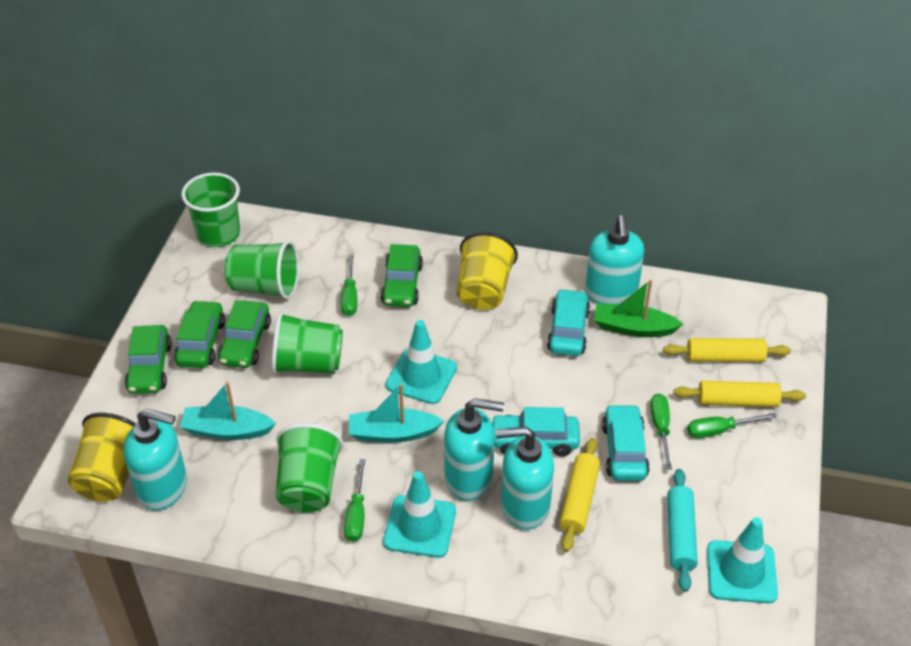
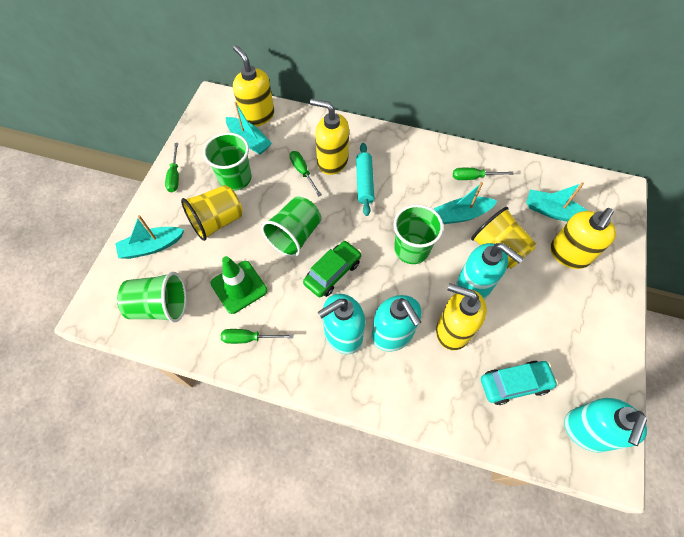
green boat: 1 -> 0
green car: 4 -> 1
green traffic cone: 0 -> 1
turquoise boat: 2 -> 4
turquoise car: 3 -> 1
turquoise traffic cone: 3 -> 0
yellow rolling pin: 3 -> 0
yellow soap dispenser: 0 -> 4

